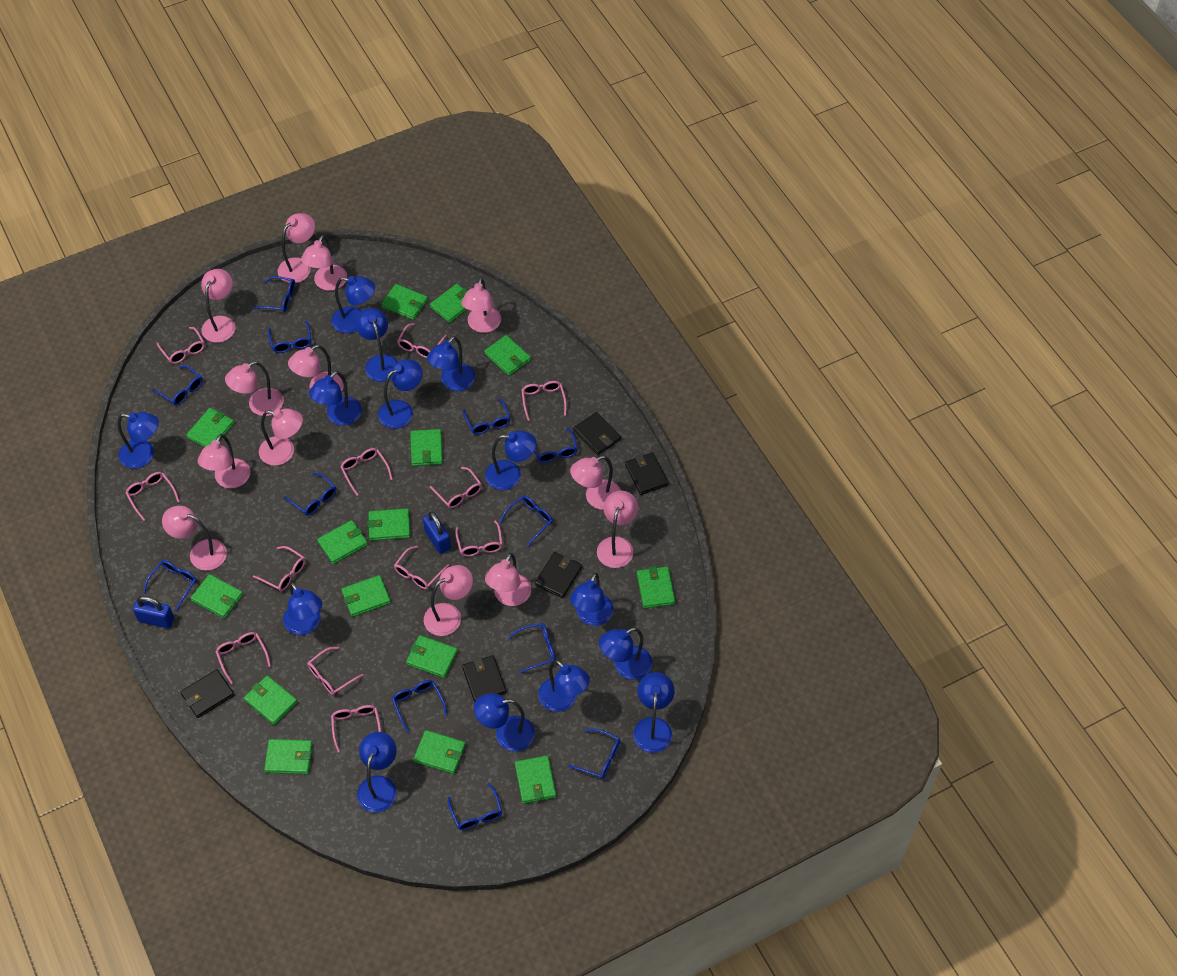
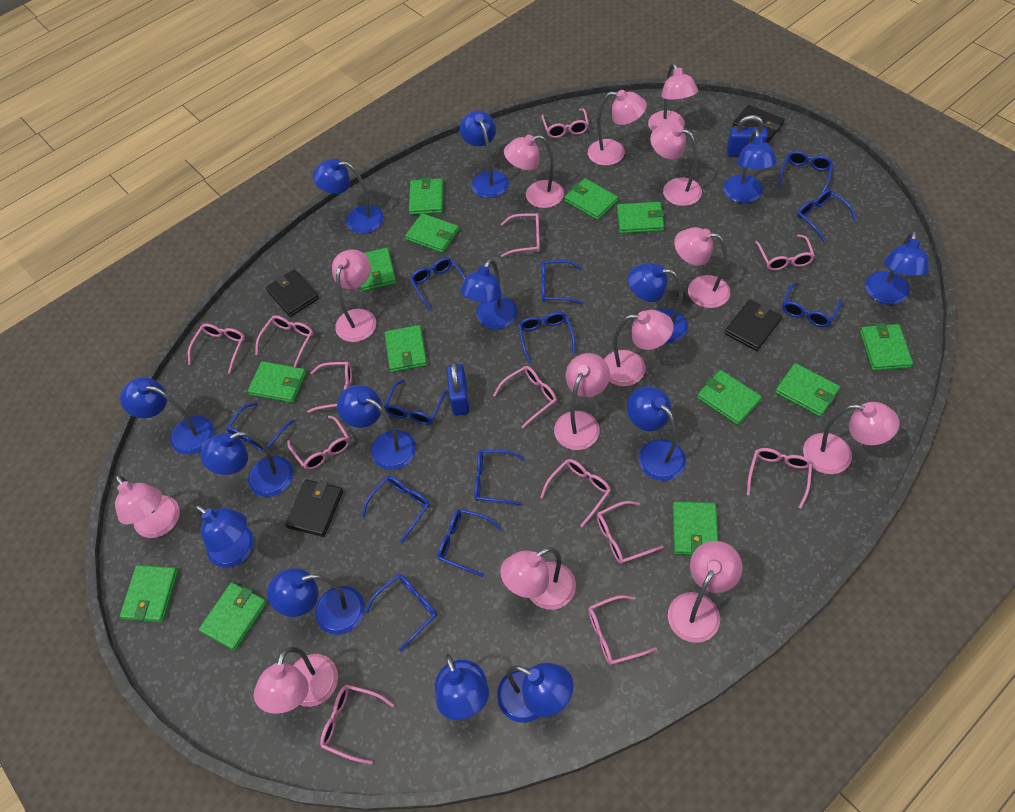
black wallet: 5 -> 4
green wallet: 15 -> 13
pink glasses: 12 -> 13

